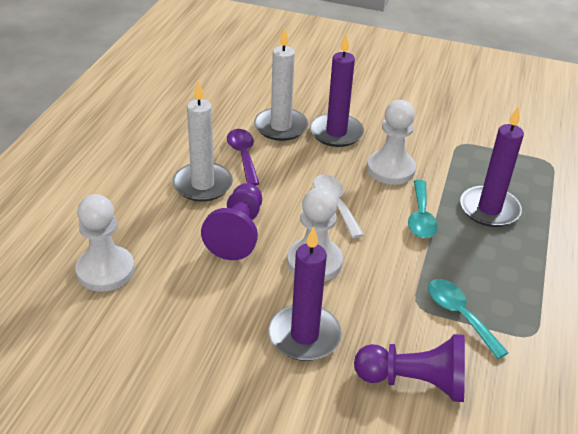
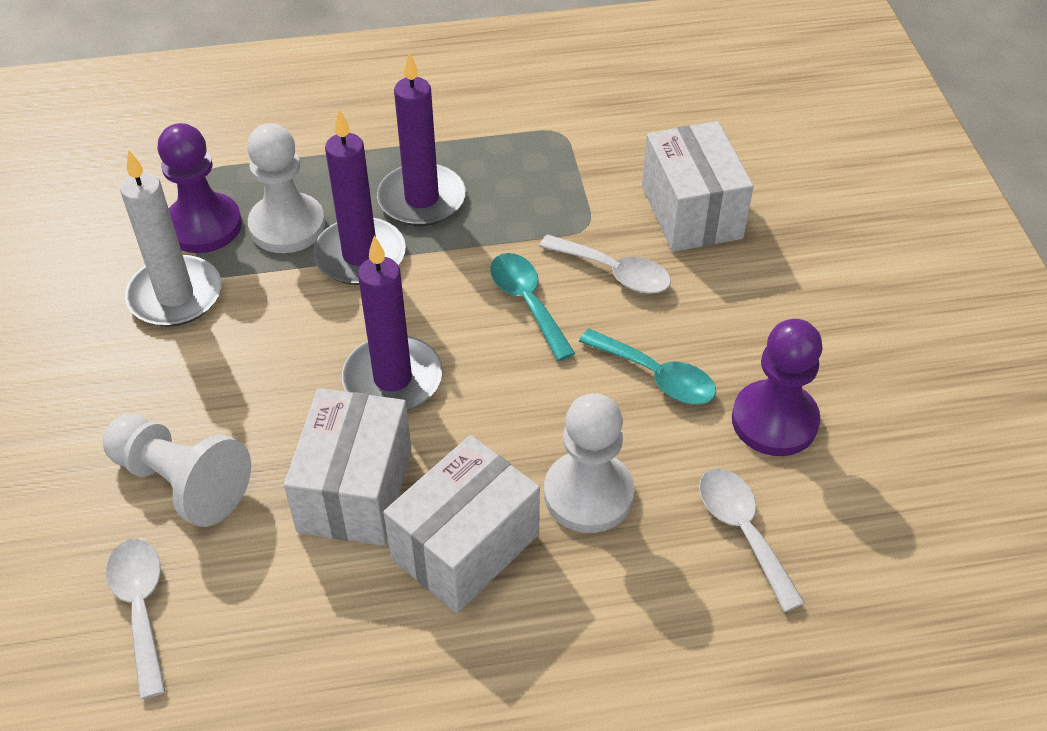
purple spoon: 1 -> 0
white box: 0 -> 3
white candle: 2 -> 1
white spoon: 1 -> 3

